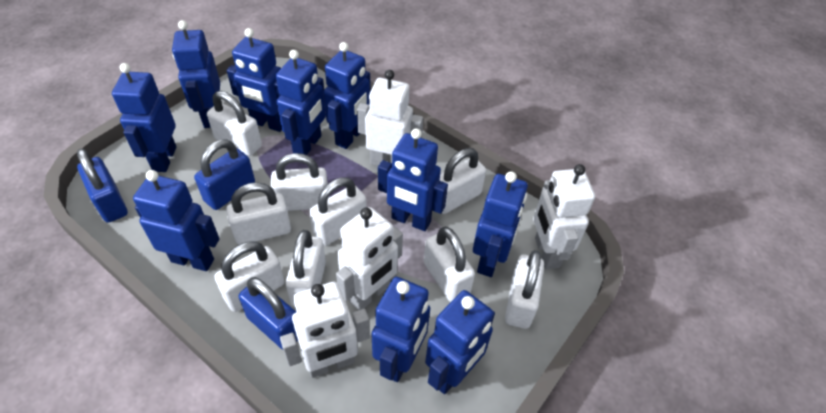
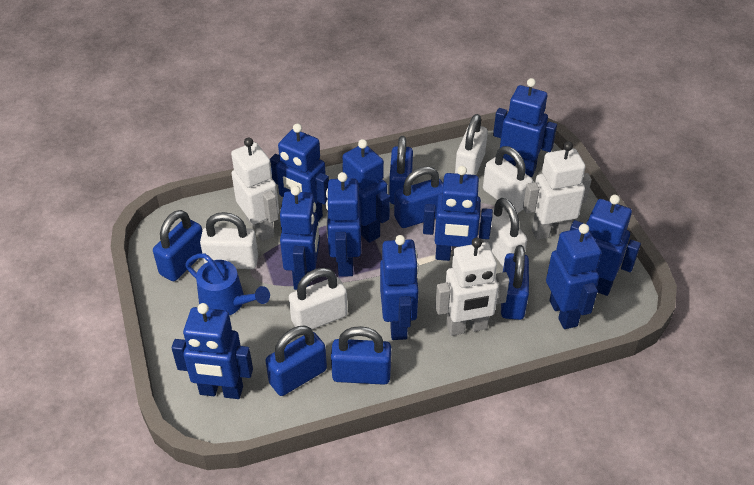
blue padlock: 3 -> 6
blue watering can: 0 -> 1
white padlock: 9 -> 5
white robot: 4 -> 3

